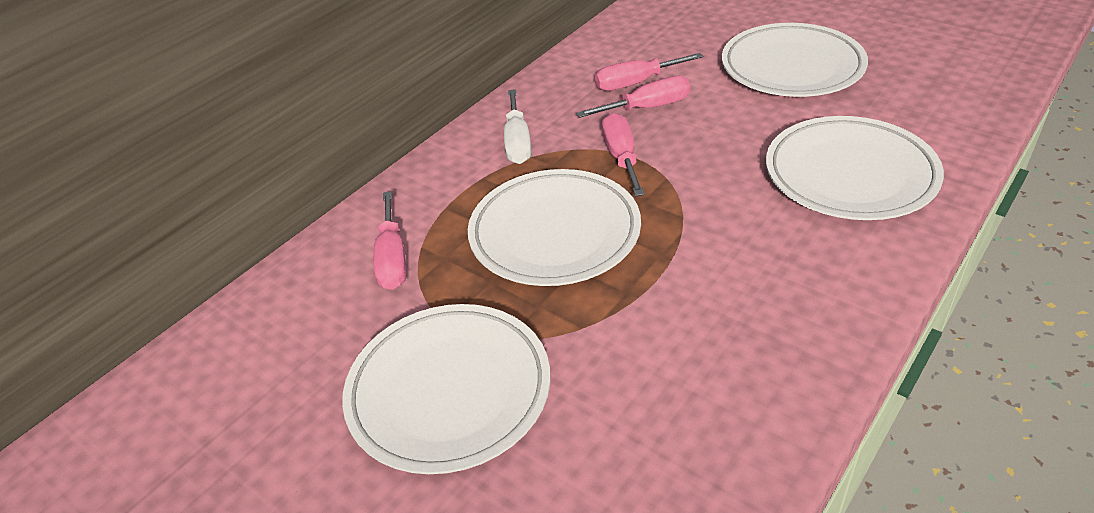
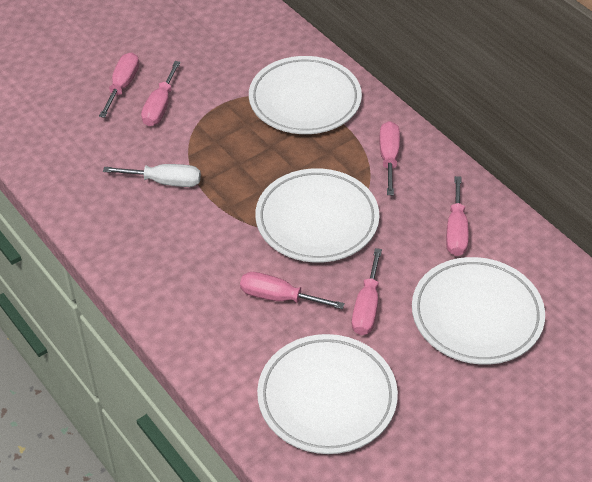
pink screwdriver: 4 -> 6

